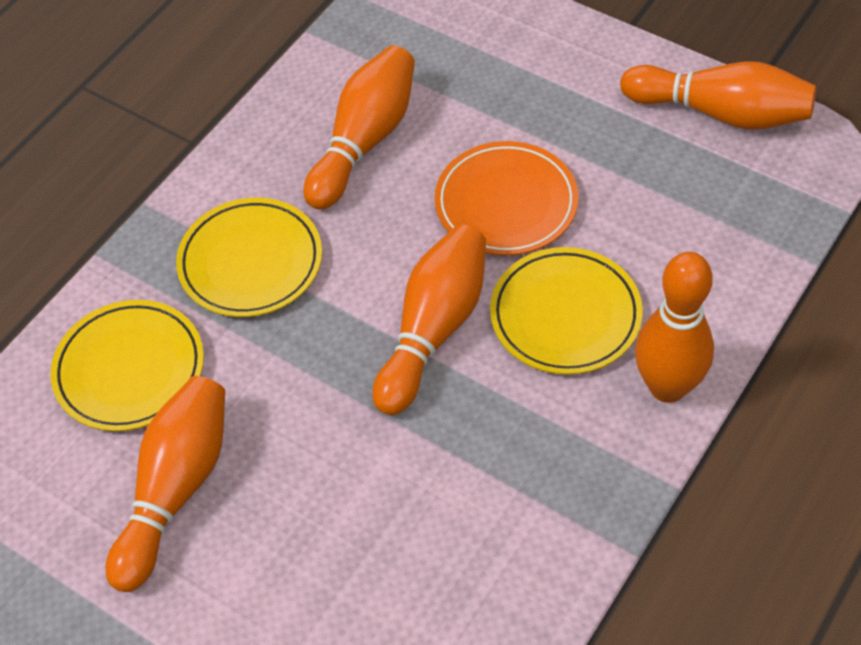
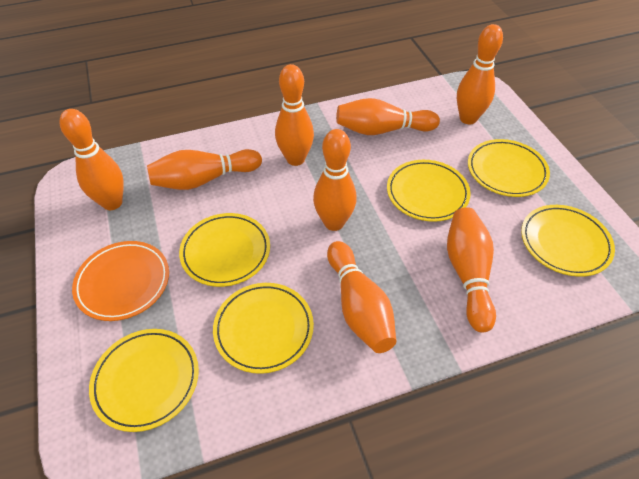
orange bowling pin: 5 -> 8
yellow plate: 3 -> 6

